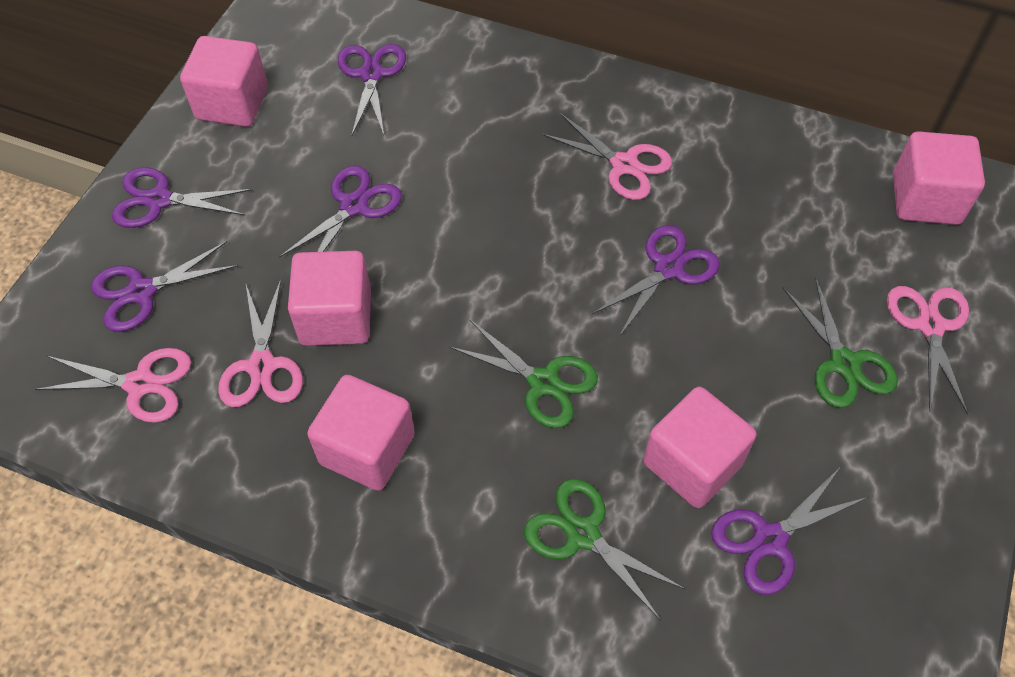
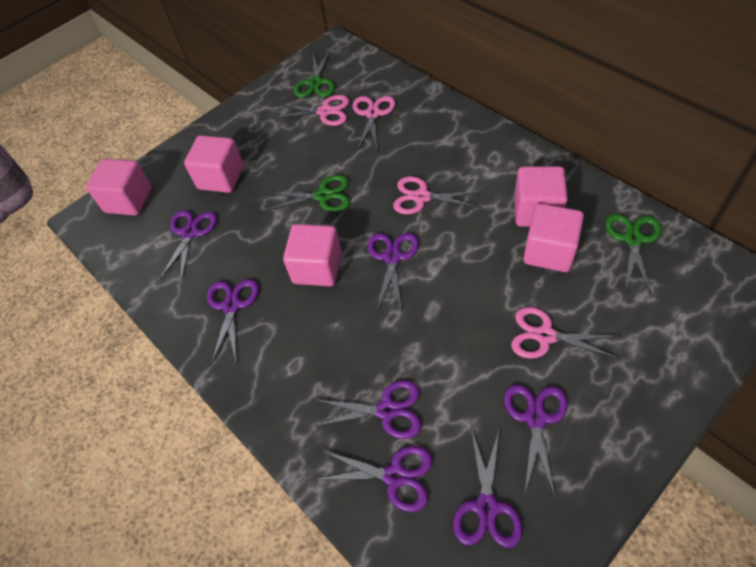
purple scissors: 6 -> 7

